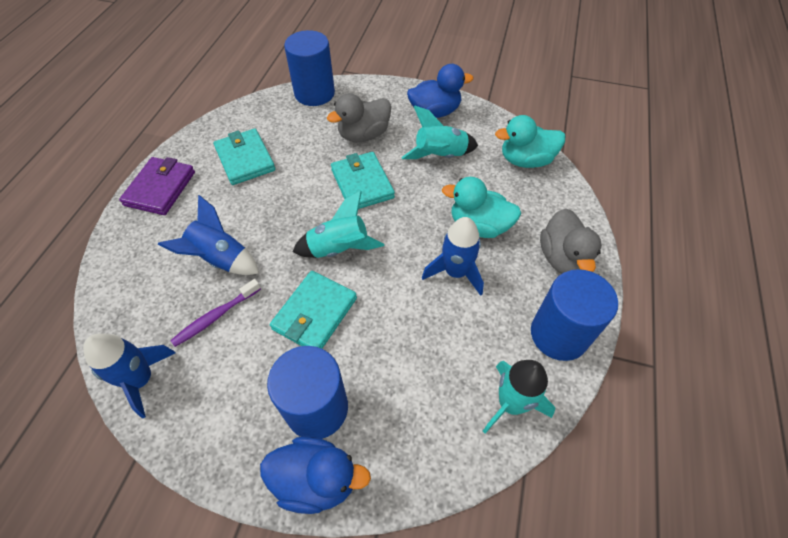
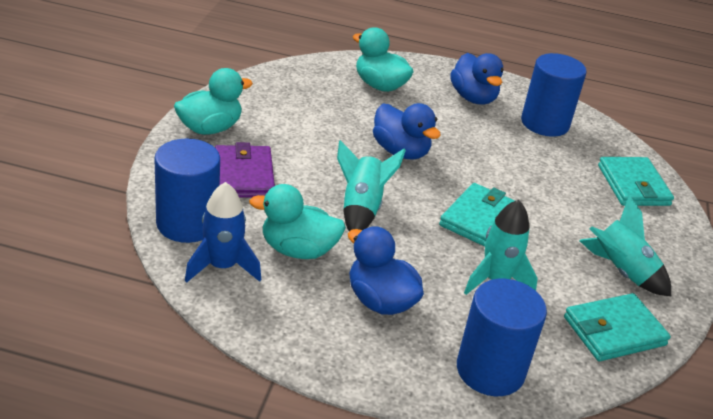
blue duck: 2 -> 3
blue rocket: 3 -> 1
grey duck: 2 -> 0
purple toothbrush: 1 -> 0
turquoise duck: 2 -> 3

